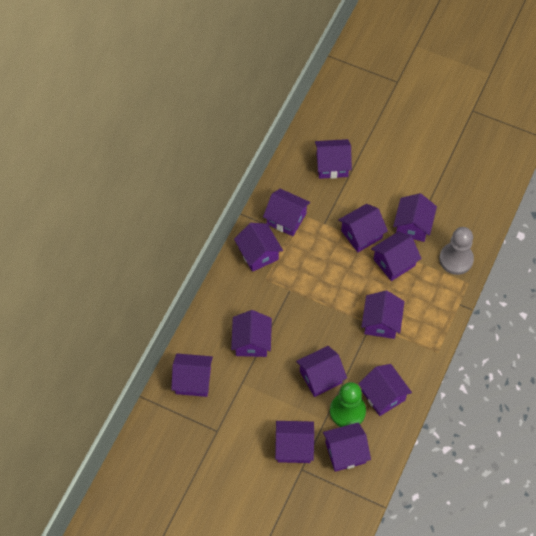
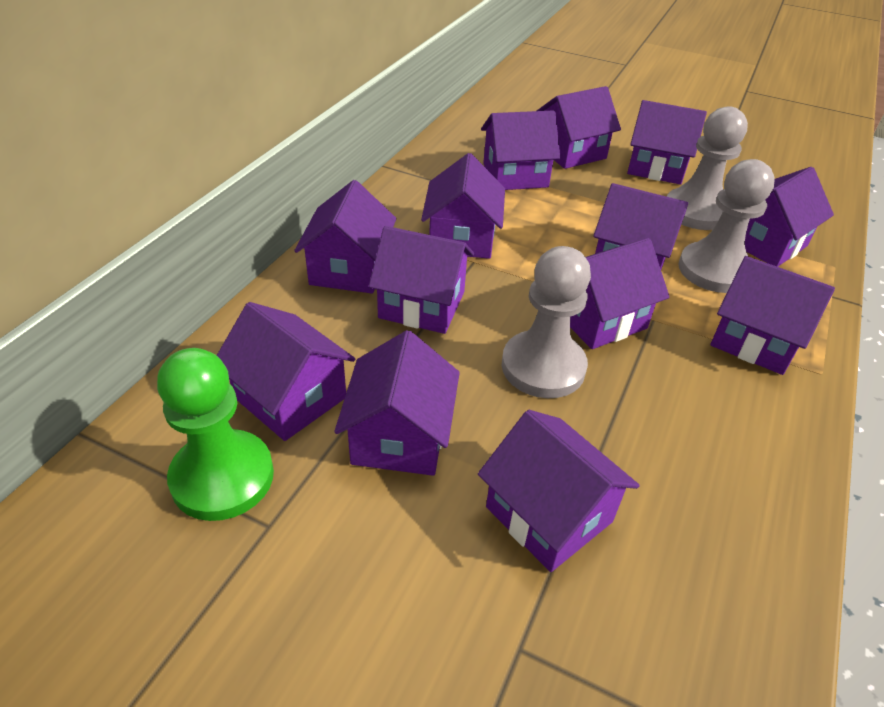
grey pawn: 1 -> 3

